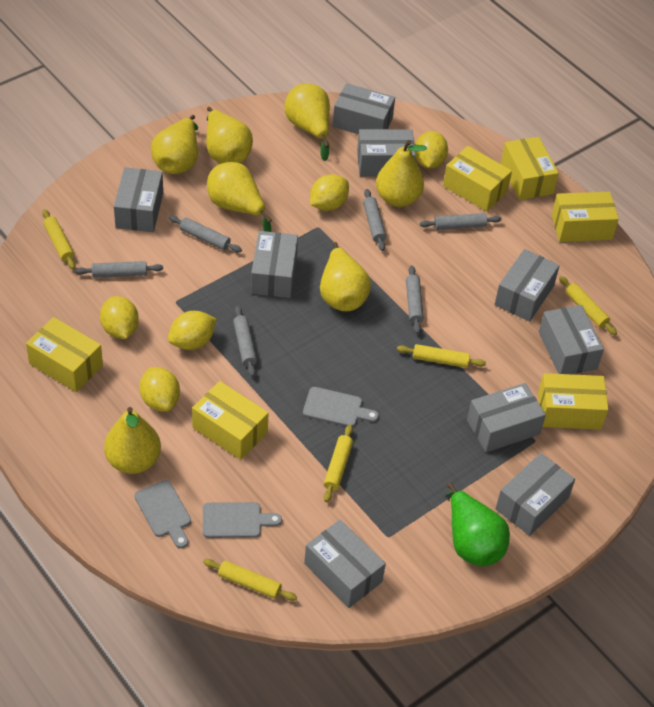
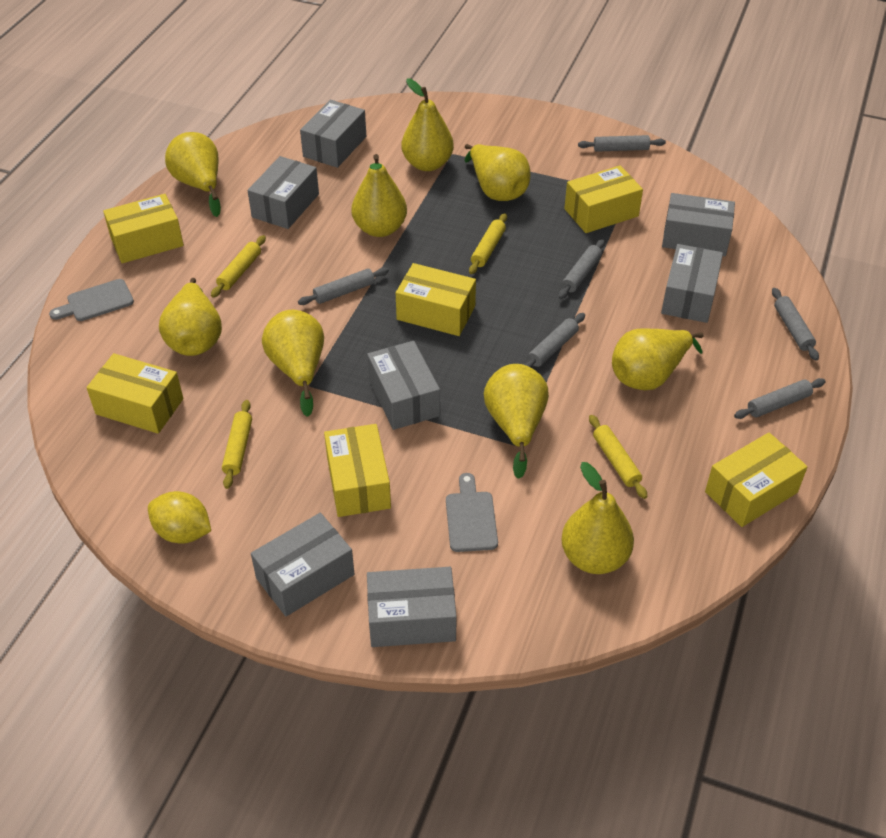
green pear: 1 -> 0
grey box: 9 -> 7
grey cutting board: 3 -> 2
yellow lemon: 5 -> 1
yellow pear: 7 -> 9
yellow rolling pin: 5 -> 4

